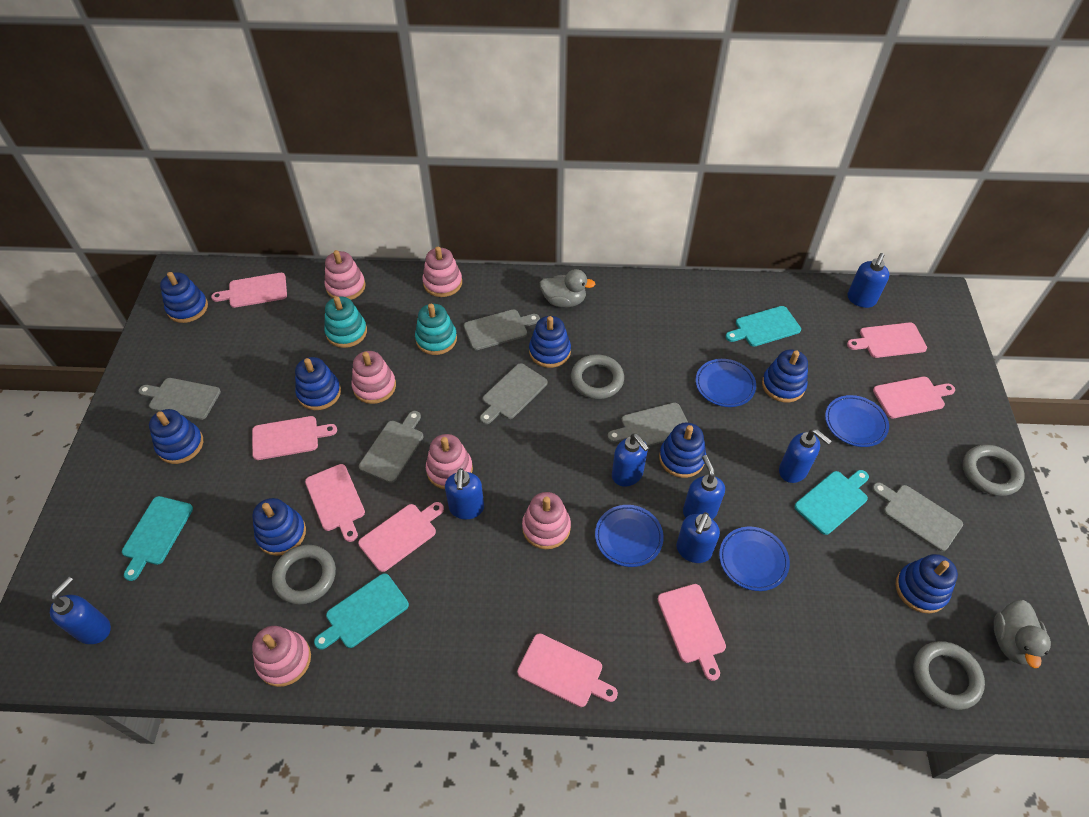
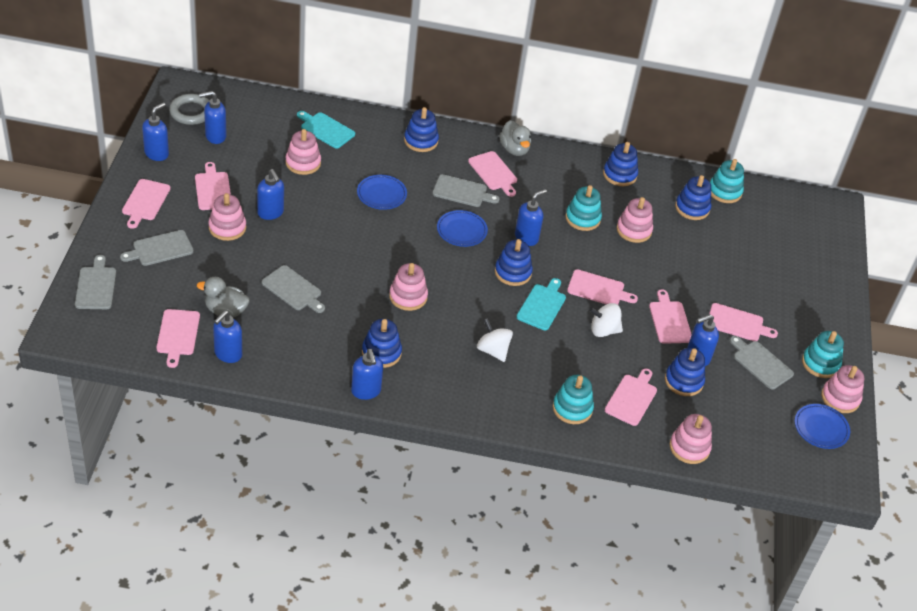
blue plate: 4 -> 3
blue stacking toy: 8 -> 6
grey cutting board: 6 -> 5
grey ring: 4 -> 1
turquoise cutting board: 4 -> 2
turquoise stacking toy: 2 -> 4
white spinning top: 0 -> 2

